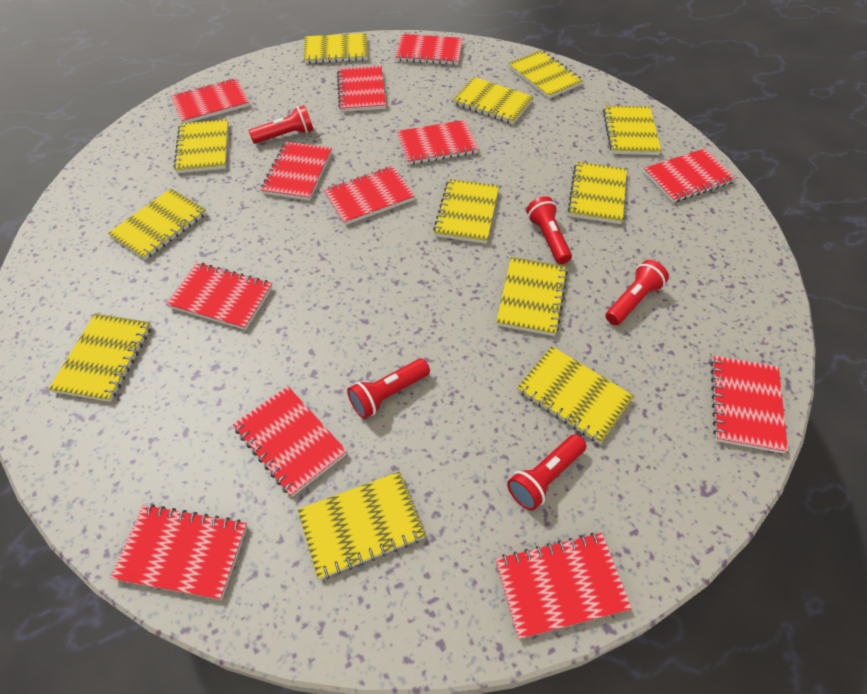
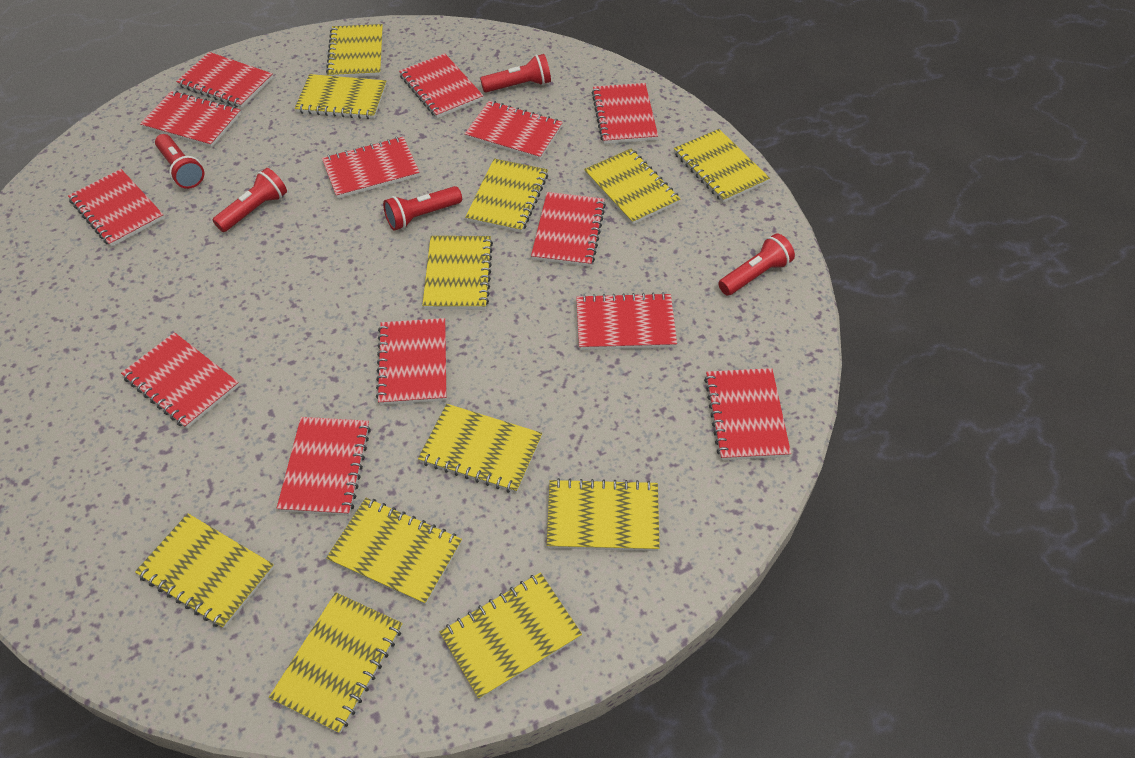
red notebook: 12 -> 13

